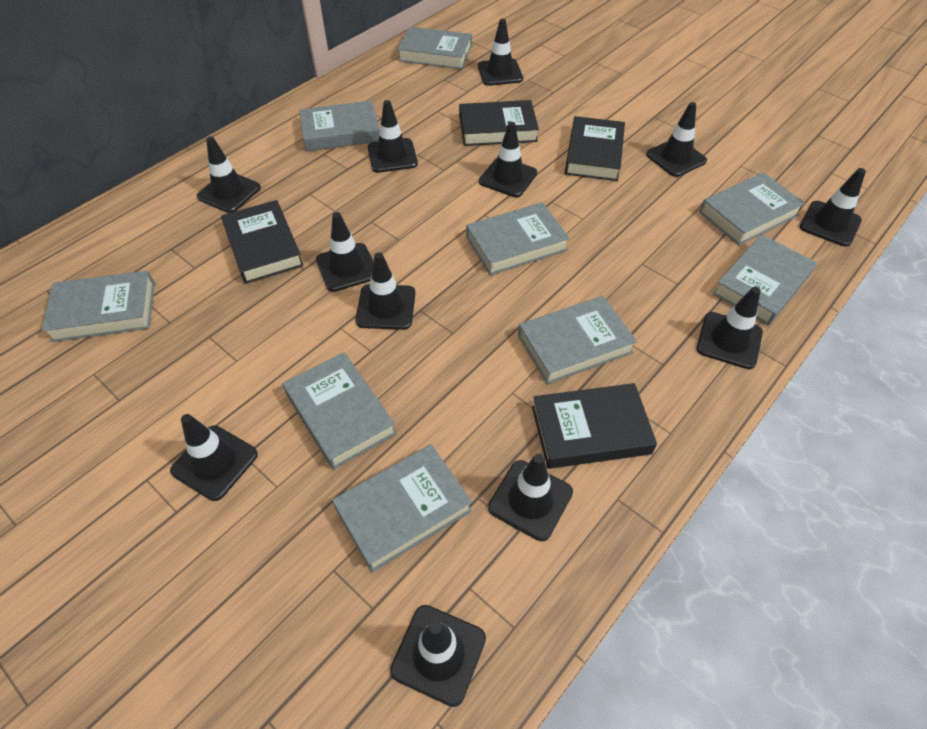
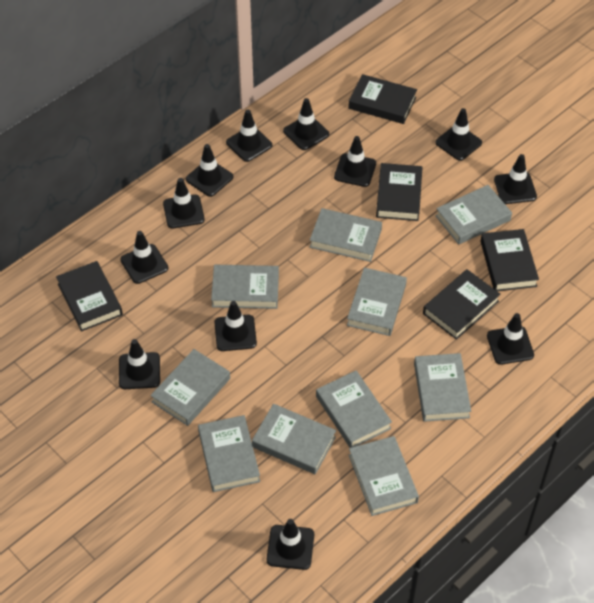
black book: 4 -> 5
grey book: 9 -> 10

